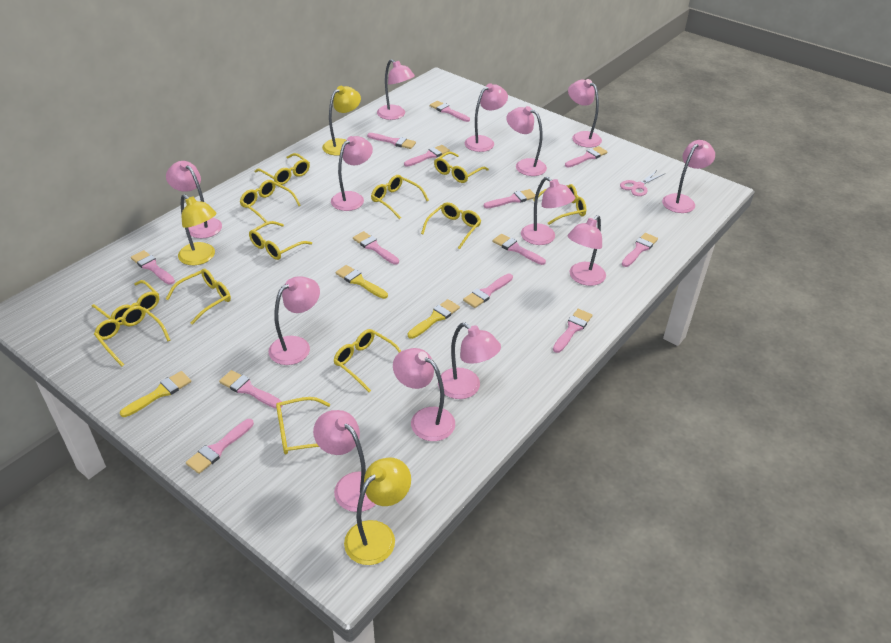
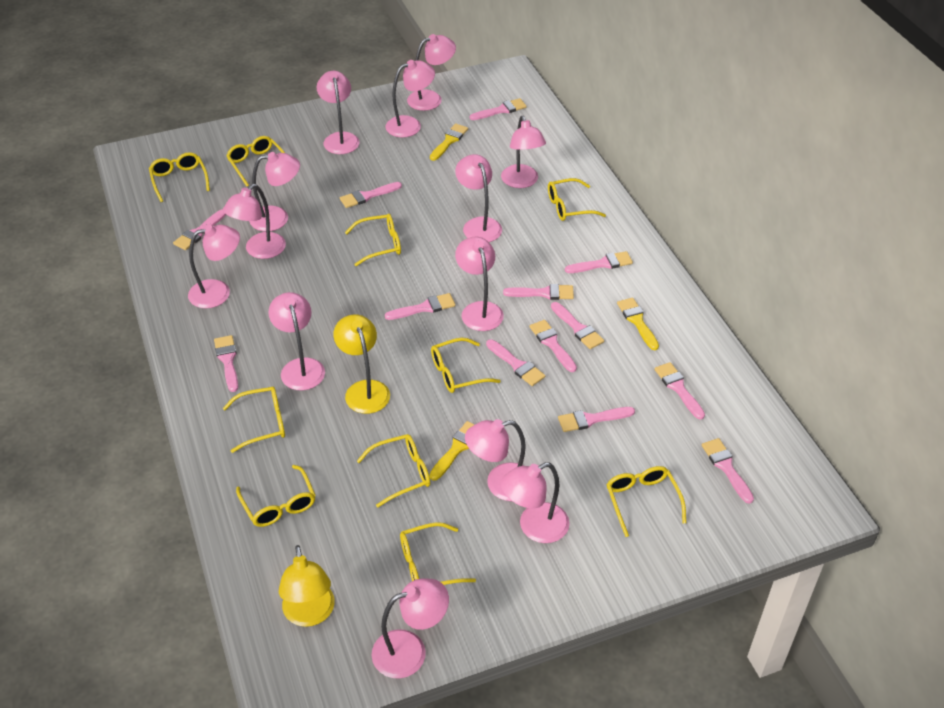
pink scissors: 1 -> 0
yellow glasses: 12 -> 10
yellow lamp: 3 -> 2

